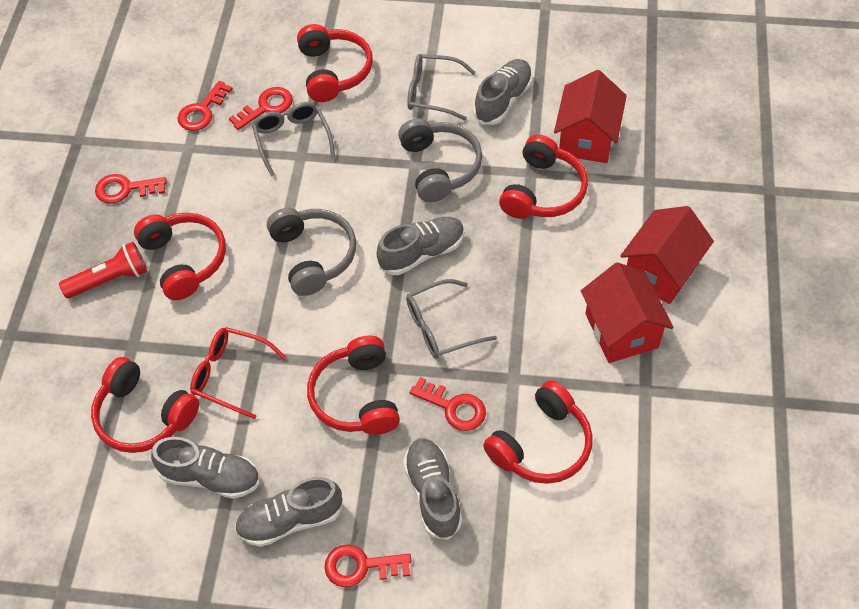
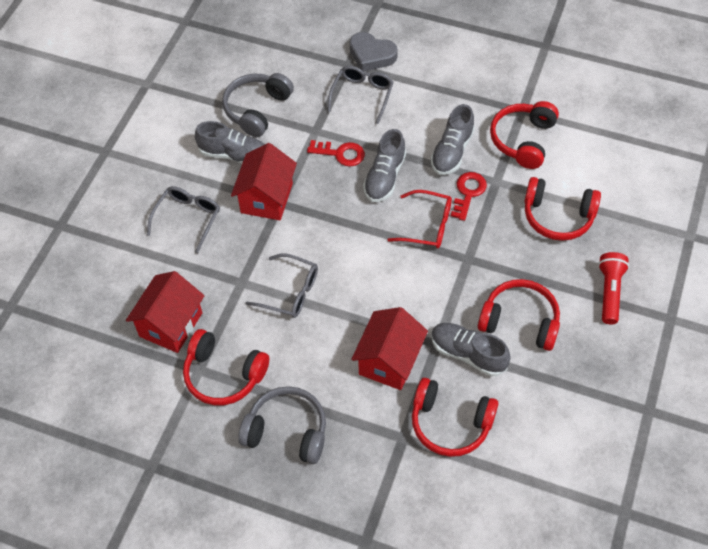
grey heart: 0 -> 1
grey shoe: 5 -> 4
red headphones: 6 -> 5
red key: 5 -> 2

